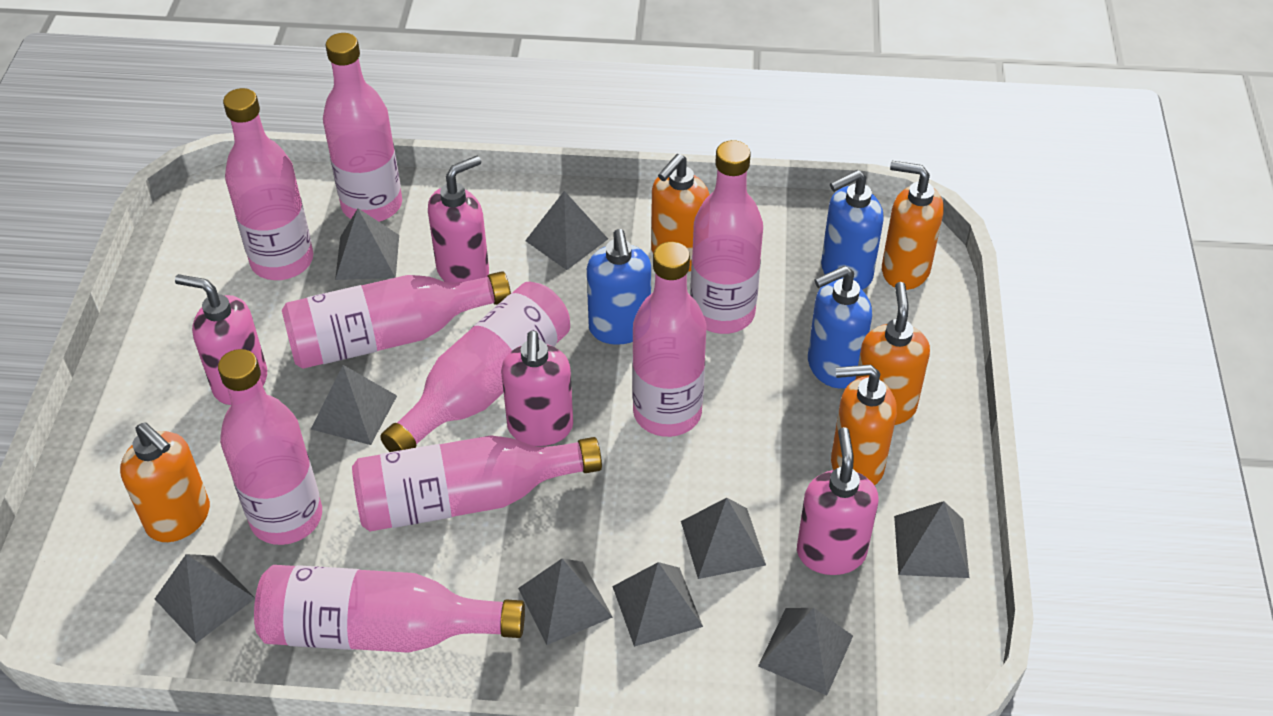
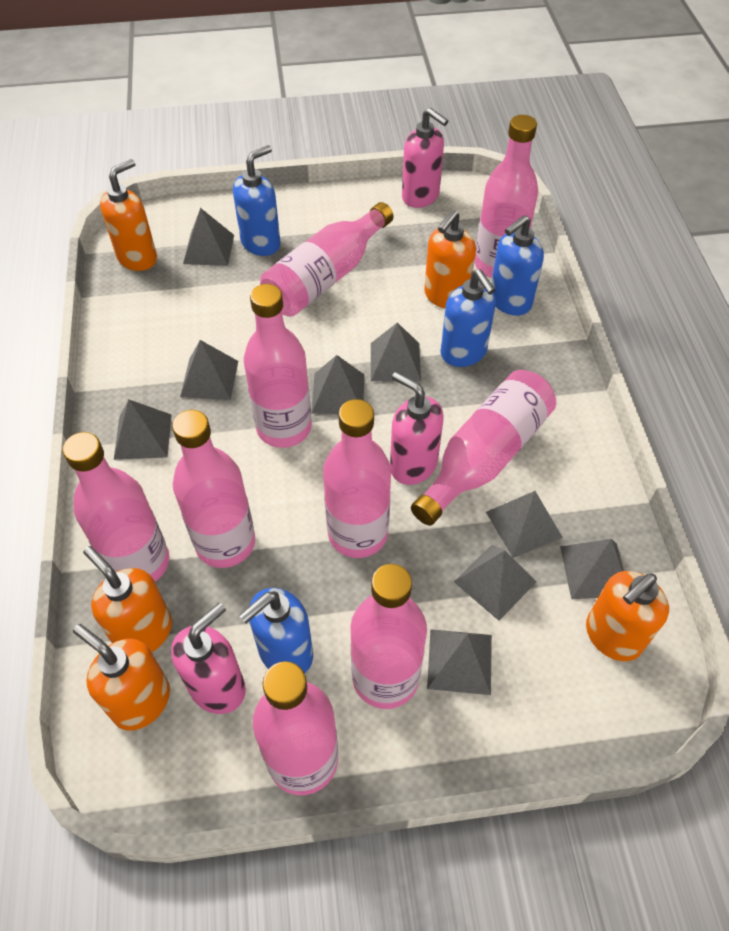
blue soap dispenser: 3 -> 4
pink soap dispenser: 4 -> 3

